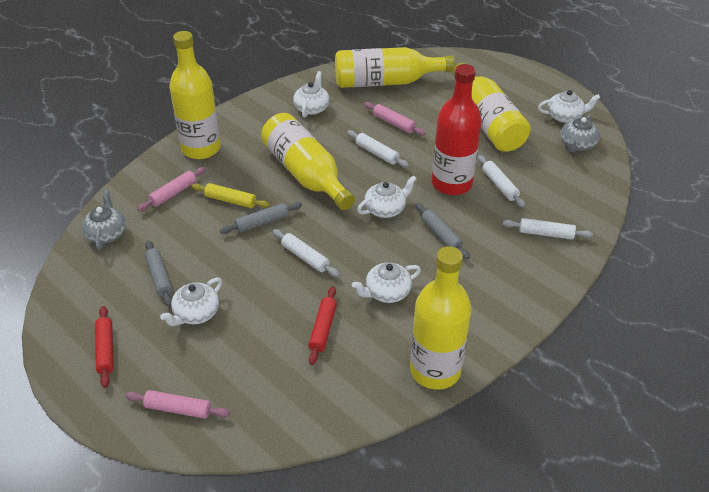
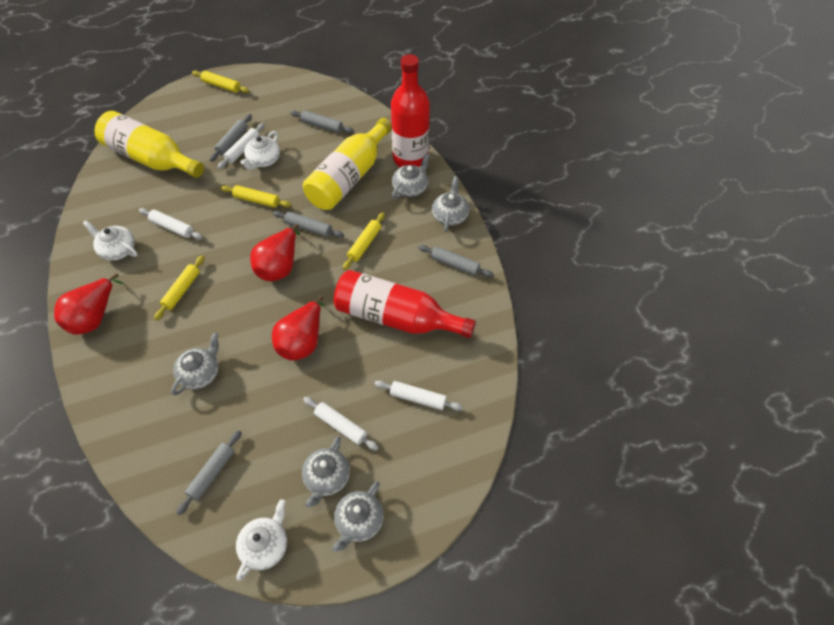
grey rolling pin: 3 -> 5
grey teapot: 2 -> 5
pink rolling pin: 3 -> 0
red bottle: 1 -> 2
red pear: 0 -> 3
red rolling pin: 2 -> 0
white teapot: 5 -> 3
yellow bottle: 5 -> 2
yellow rolling pin: 1 -> 4

